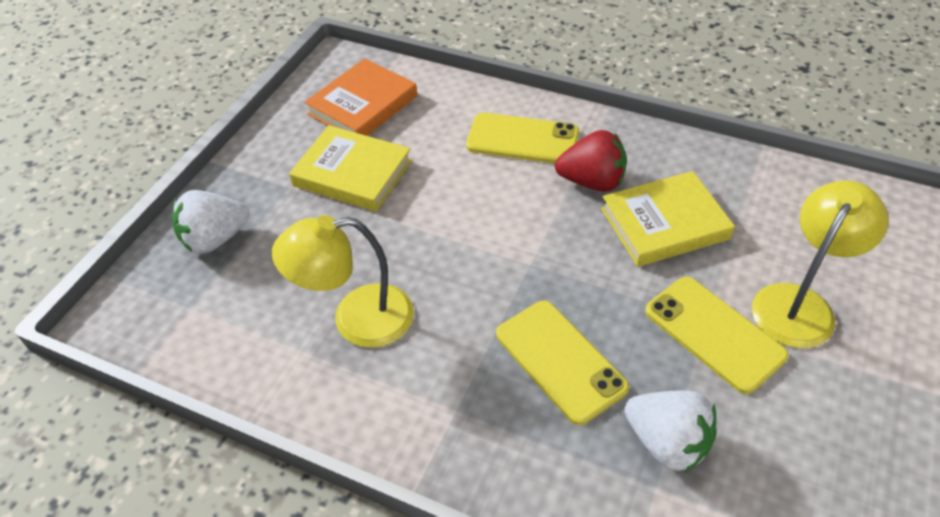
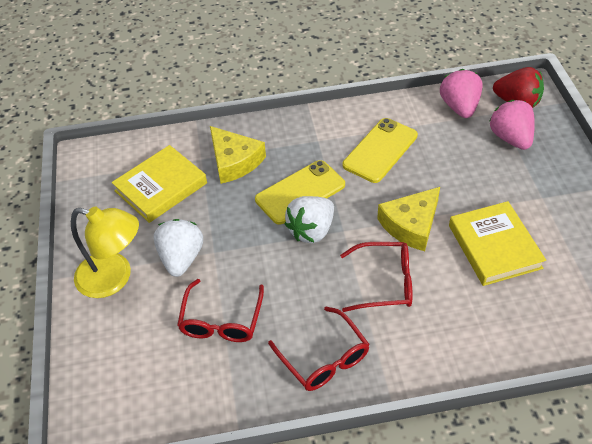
orange book: 1 -> 0
pink strawberry: 0 -> 2
red glasses: 0 -> 3
yellow cheese: 0 -> 2
yellow lamp: 2 -> 1
yellow phone: 3 -> 2

